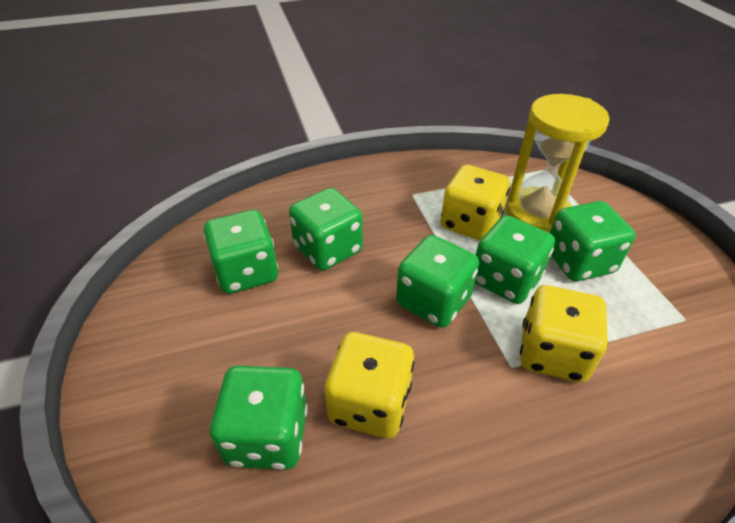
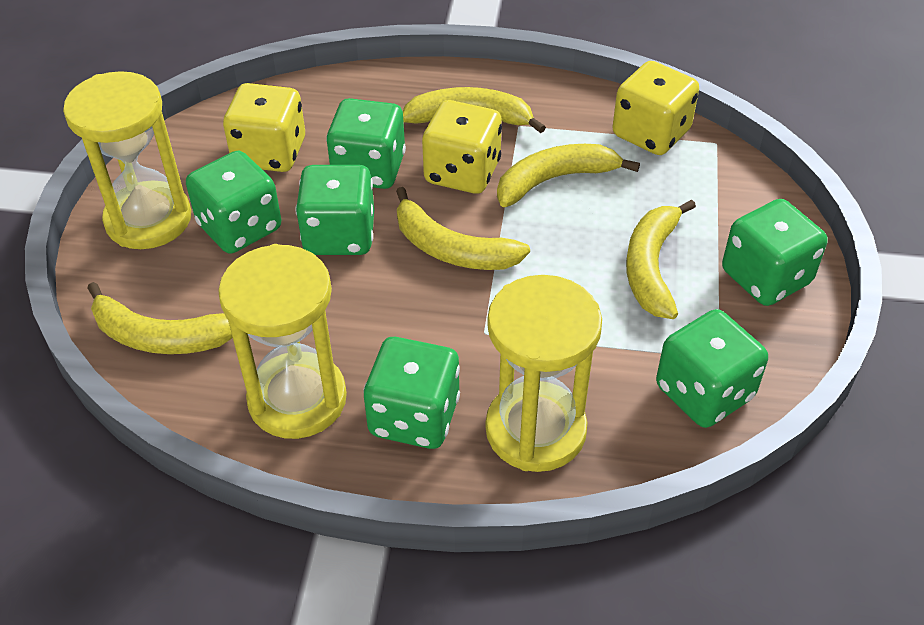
yellow banana: 0 -> 5
yellow hourglass: 1 -> 3

